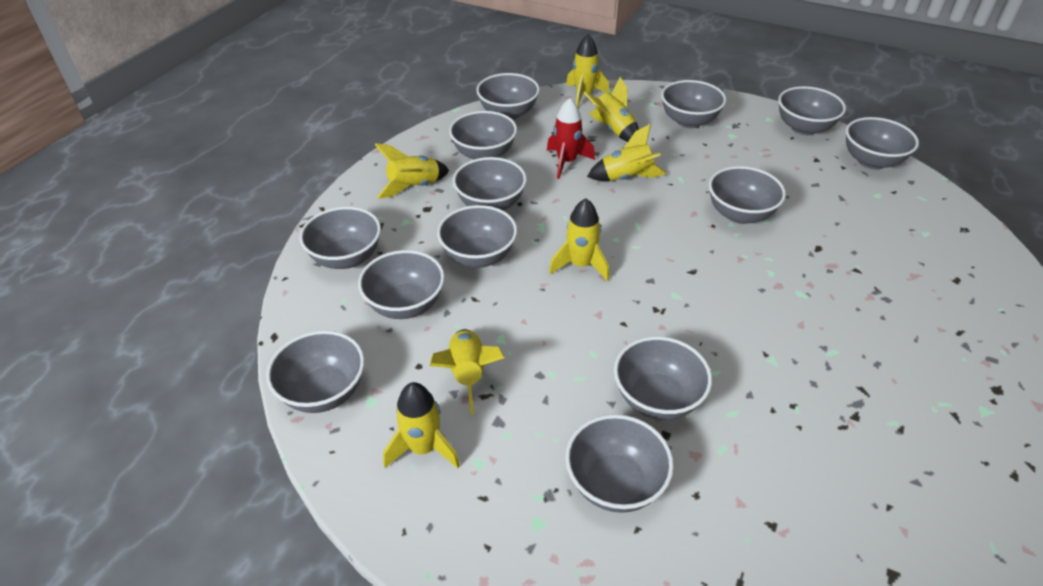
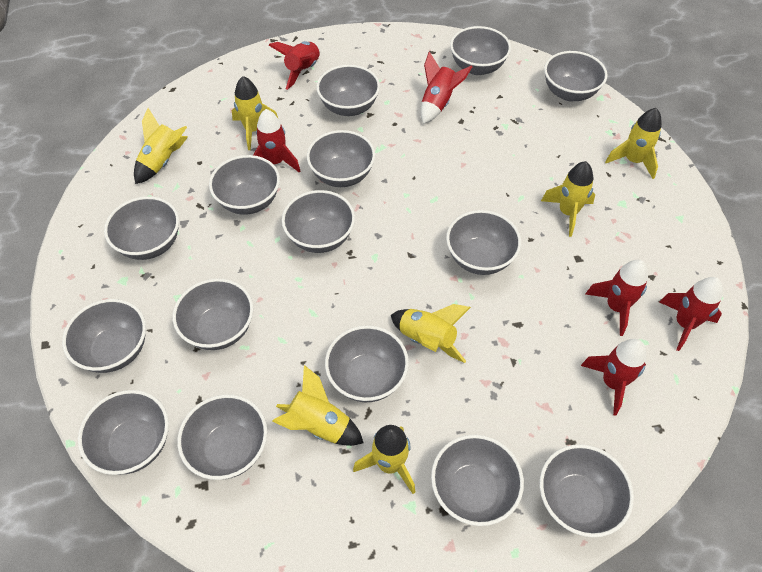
grey bowl: 13 -> 15
red rocket: 1 -> 6

